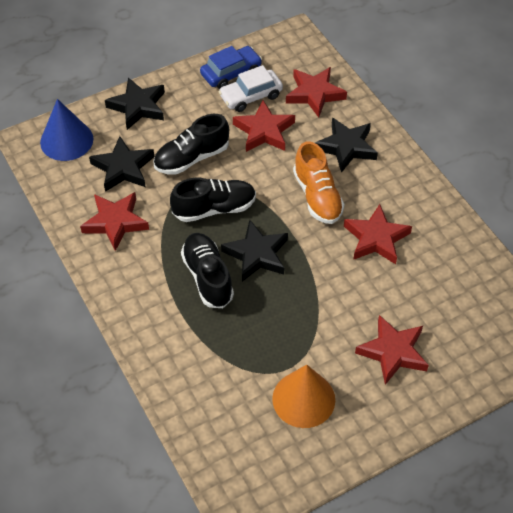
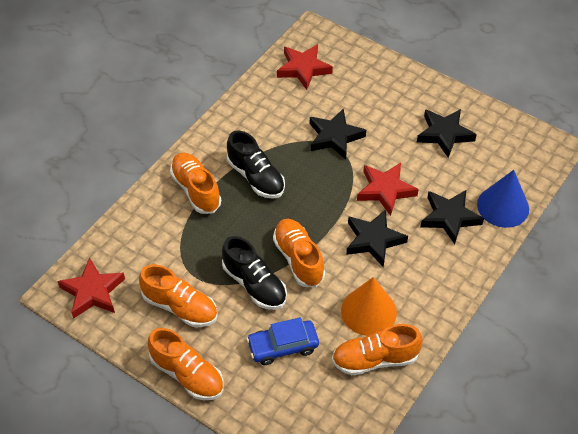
black shoe: 3 -> 2
orange shoe: 1 -> 5
red star: 5 -> 3
white car: 1 -> 0

